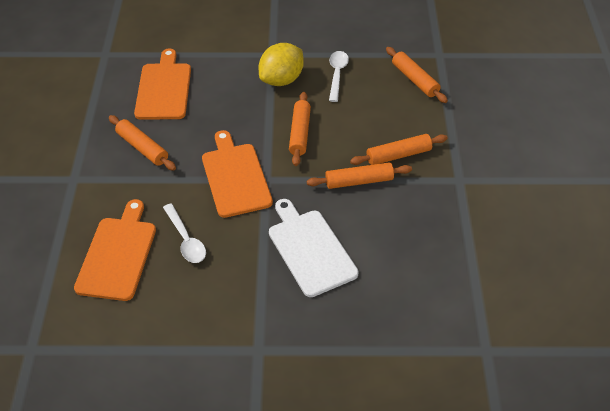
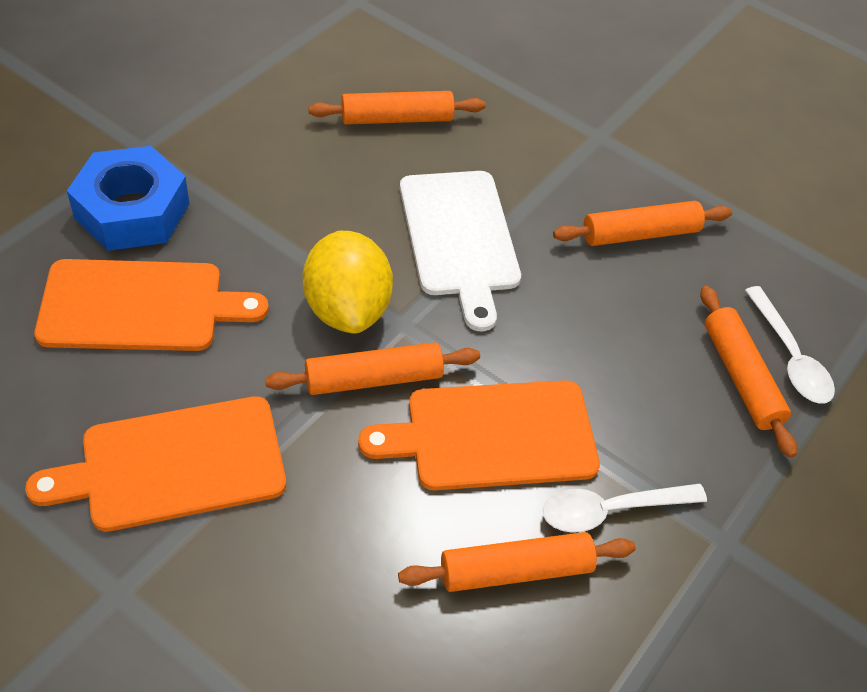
blue nut: 0 -> 1

